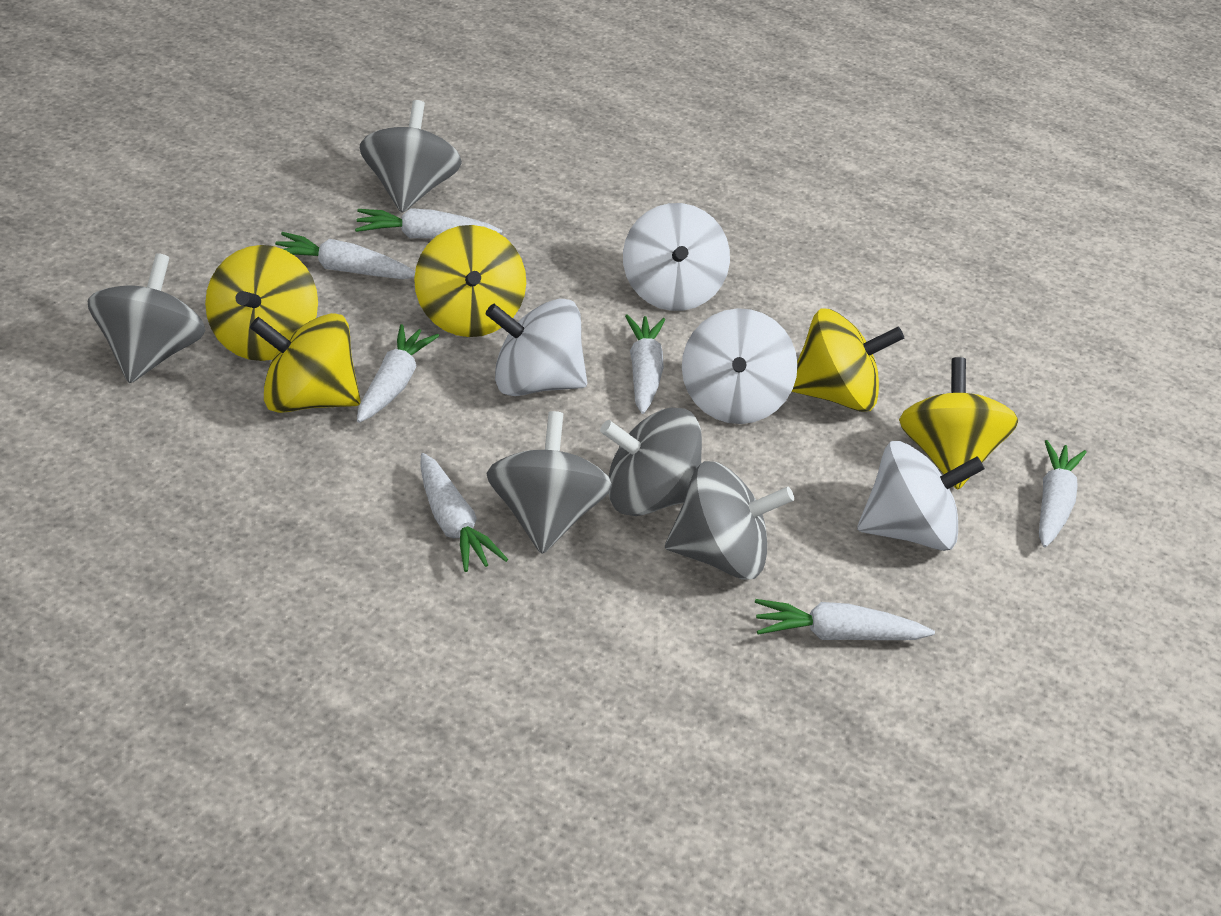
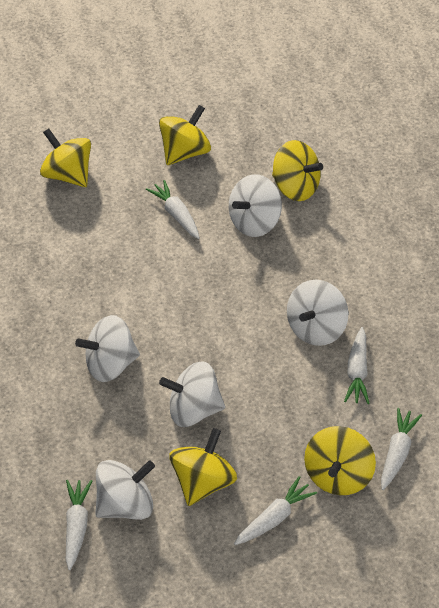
grey spinning top: 5 -> 0
white carrot: 7 -> 5
white spinning top: 4 -> 5

